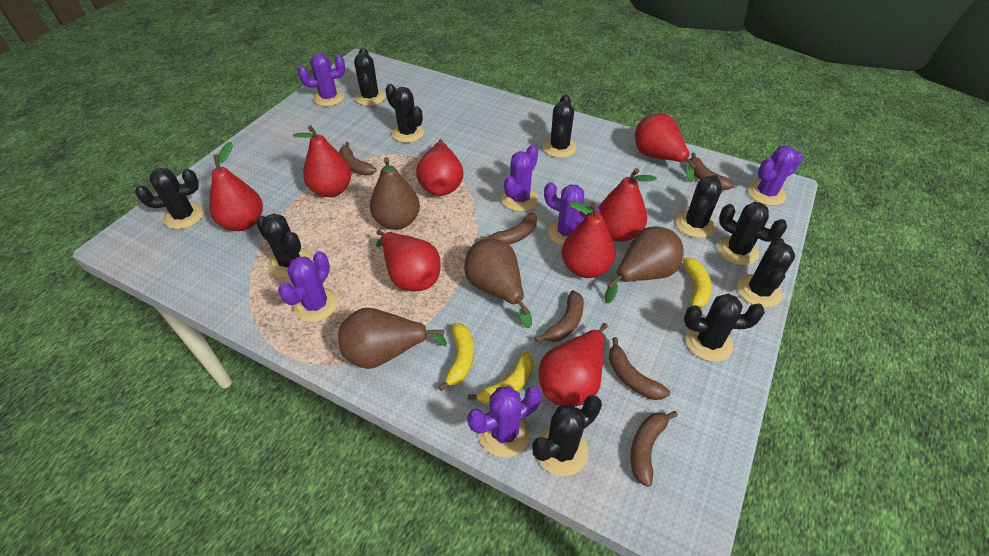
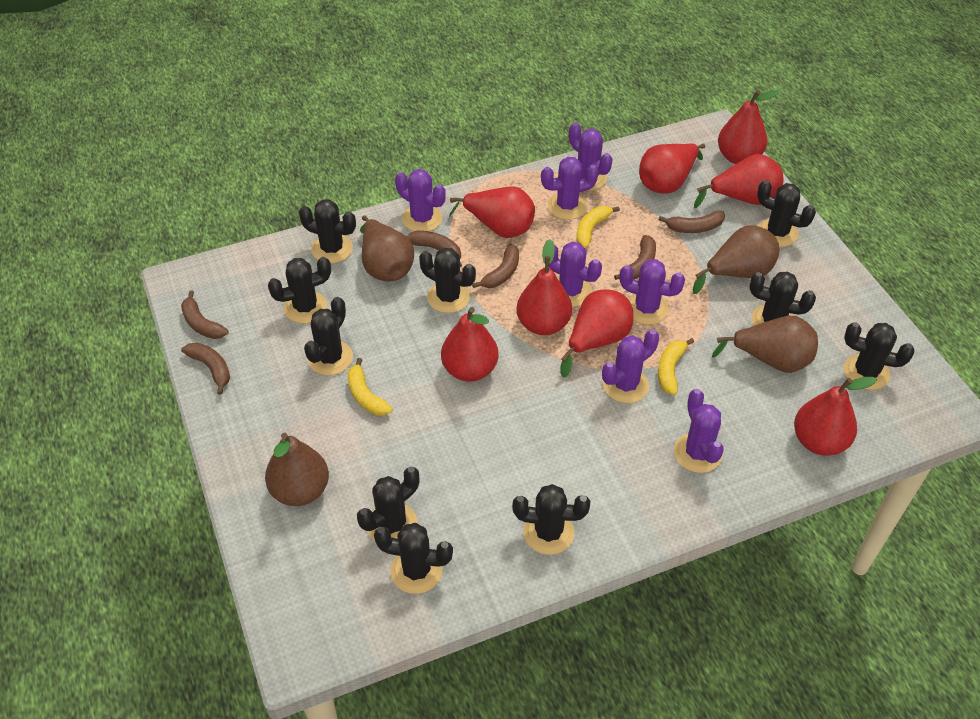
purple cactus: 6 -> 7

